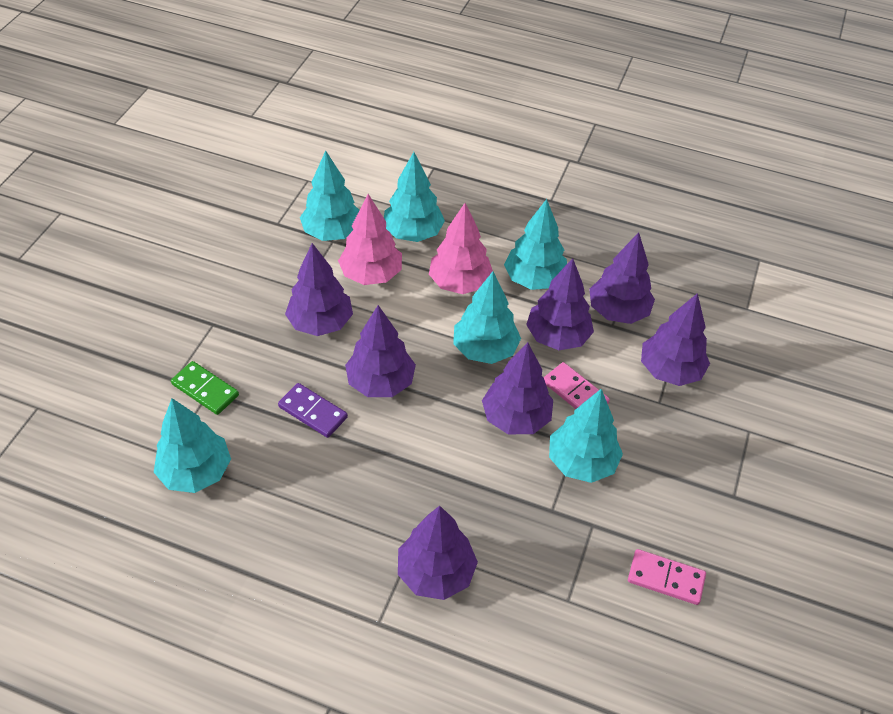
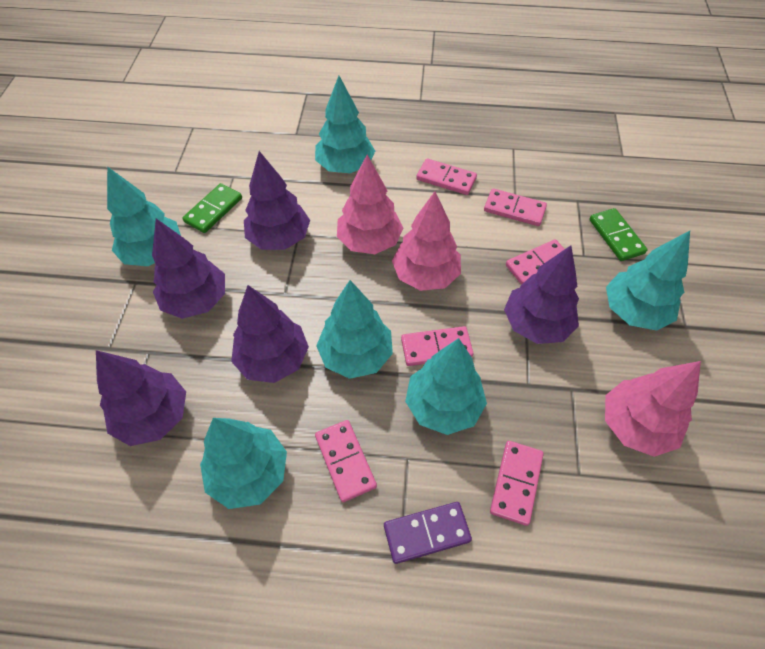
green domino: 1 -> 2
pink domino: 2 -> 6
pink tree: 2 -> 3
purple tree: 7 -> 5

